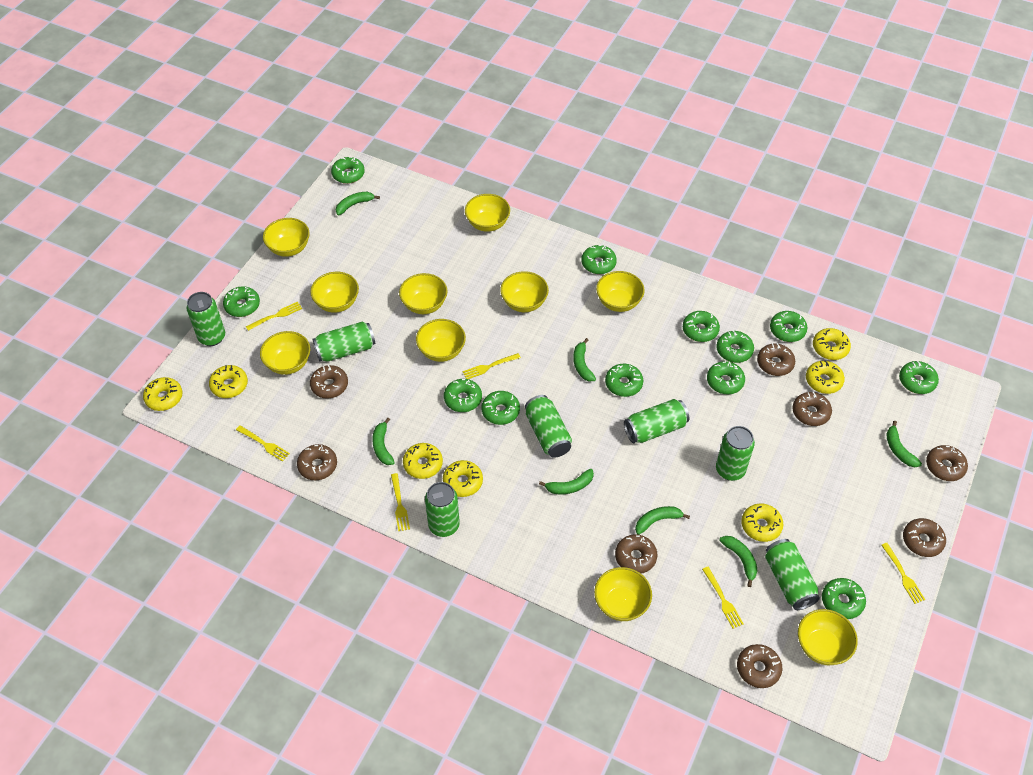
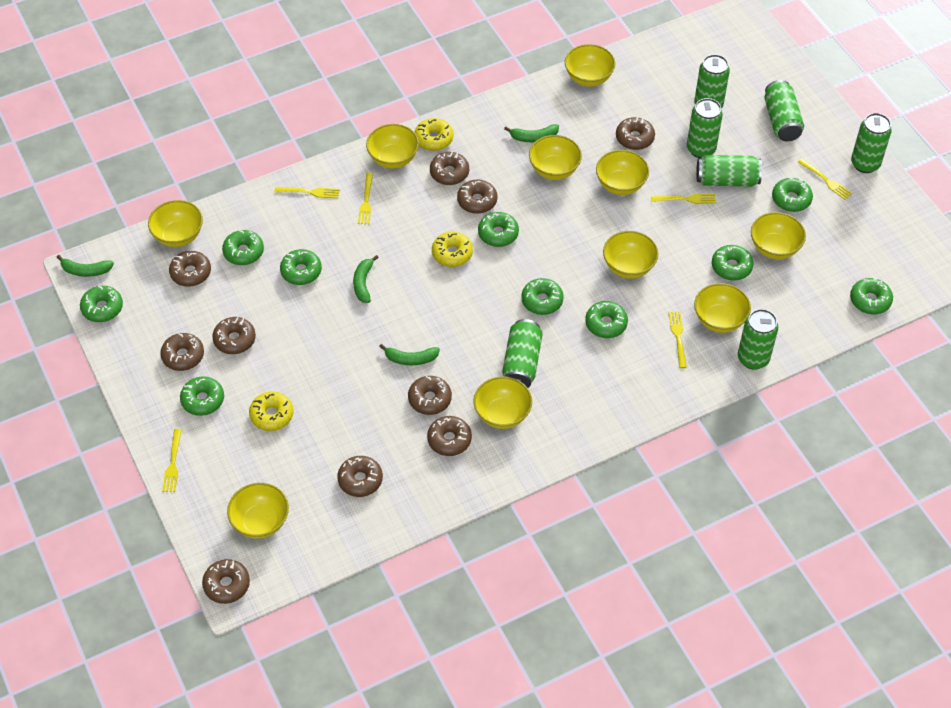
brown donut: 8 -> 10
green banana: 7 -> 4
green donut: 12 -> 10
yellow donut: 7 -> 3

